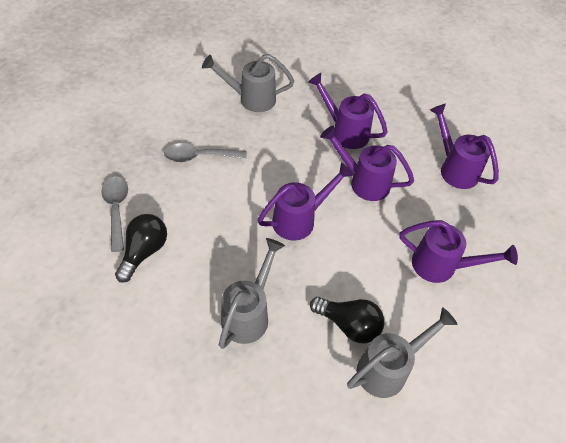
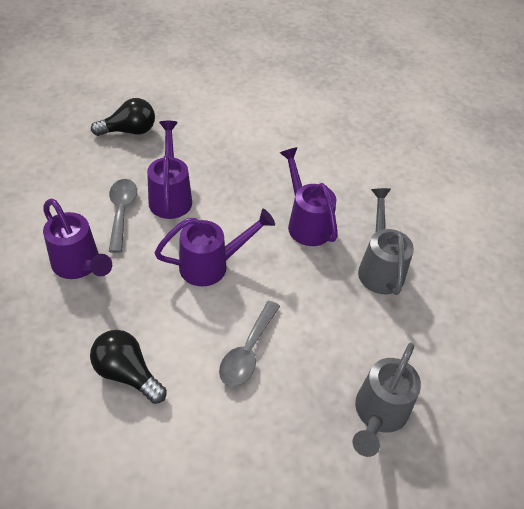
grey watering can: 3 -> 2
purple watering can: 5 -> 4

